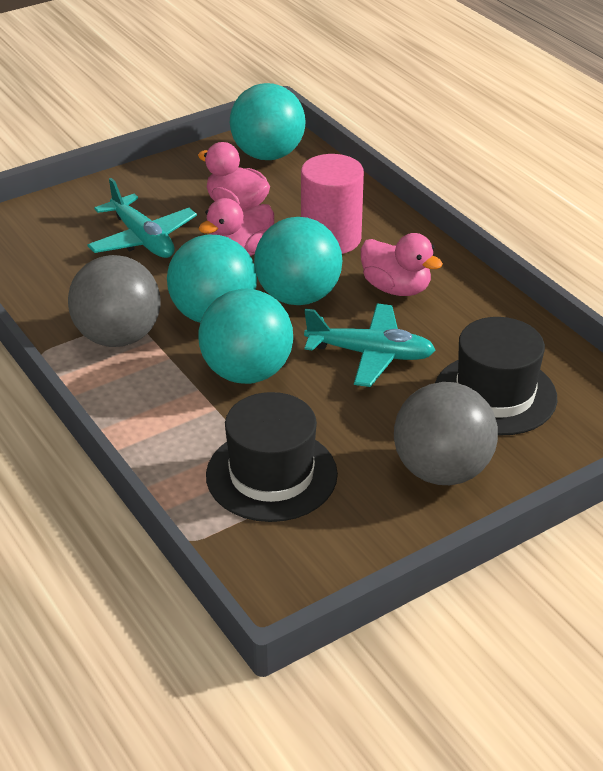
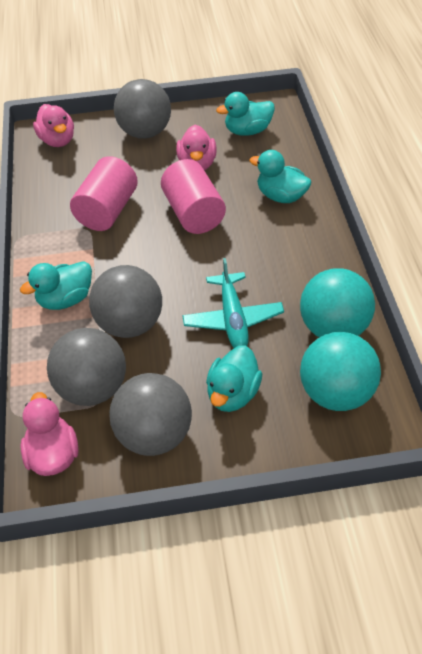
black hat: 2 -> 0
grey ball: 2 -> 4
pink cylinder: 1 -> 2
turquoise ball: 4 -> 2
turquoise duck: 0 -> 4
turquoise plane: 2 -> 1

